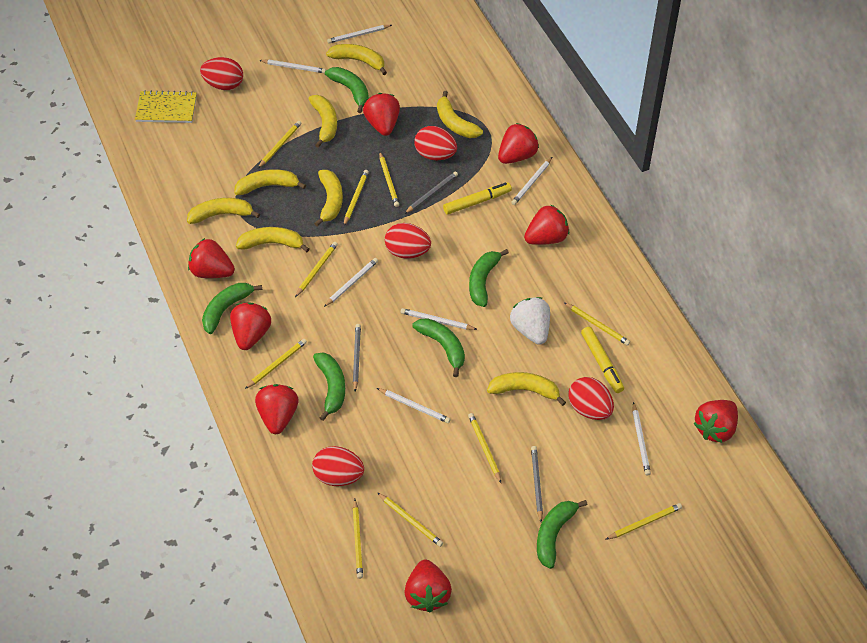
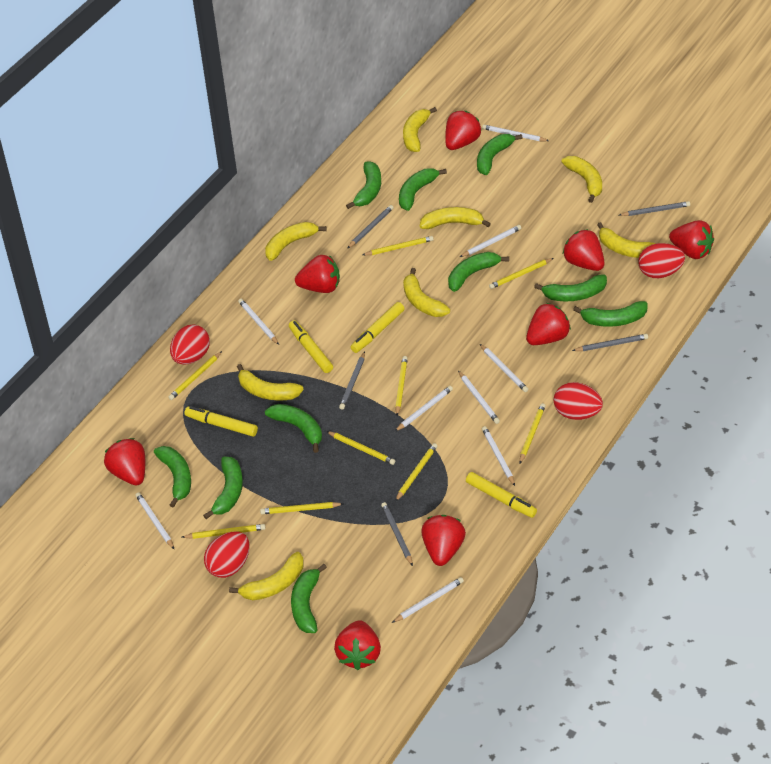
green banana: 6 -> 10
grey pencil: 3 -> 5
red egg: 5 -> 4
white pencil: 7 -> 9
white strawberry: 1 -> 0
yellow marker: 2 -> 4
yellow notebook: 1 -> 0
yellow pencil: 10 -> 9

